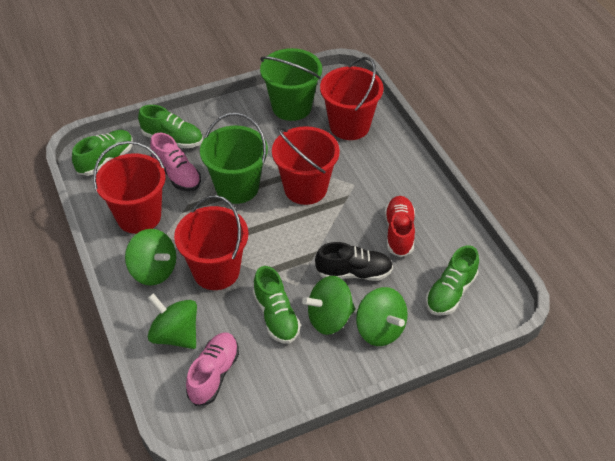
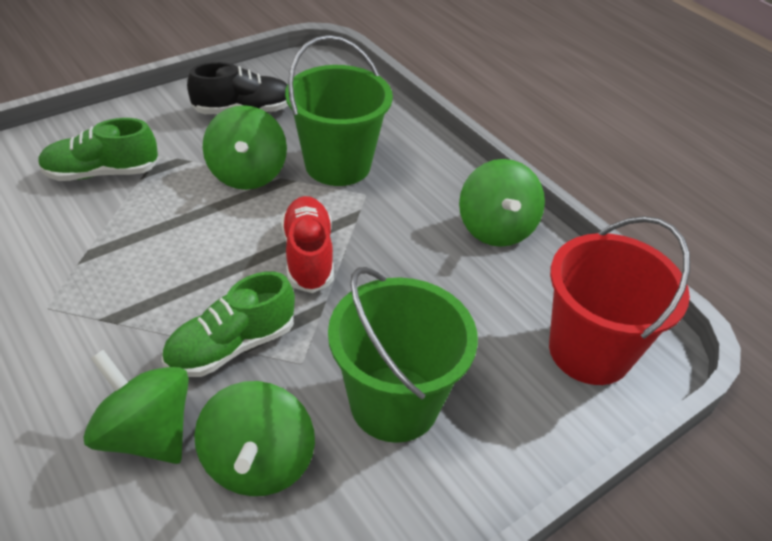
green shoe: 4 -> 2
pink shoe: 2 -> 0
red bucket: 4 -> 1

